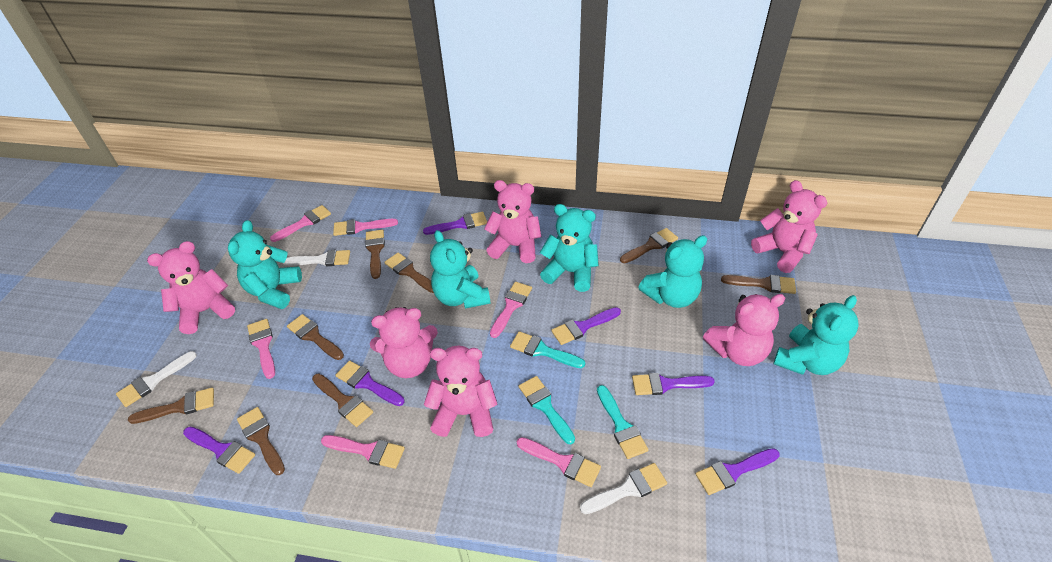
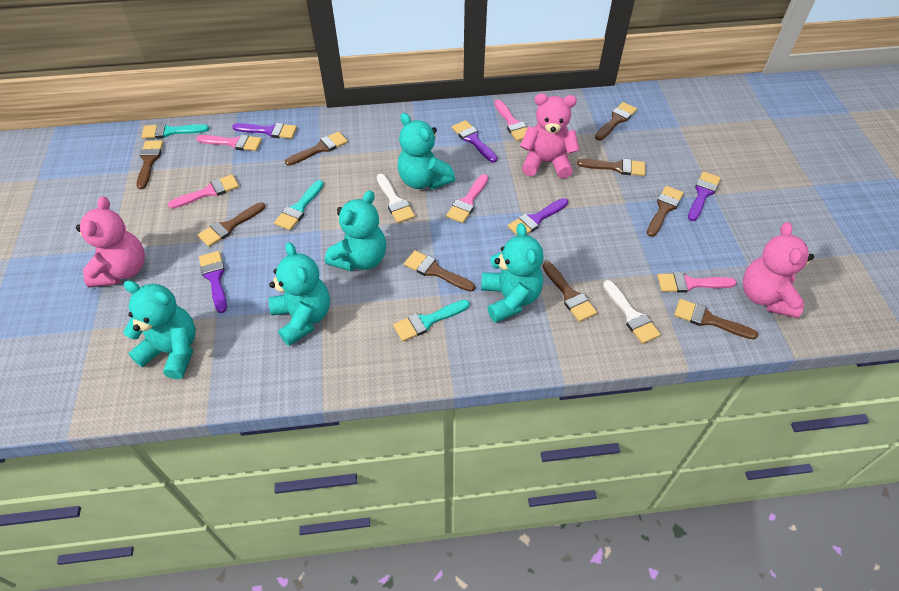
brown brush: 8 -> 9
pink brush: 6 -> 5
pink teddy bear: 6 -> 3
purple brush: 6 -> 5
white brush: 3 -> 2

